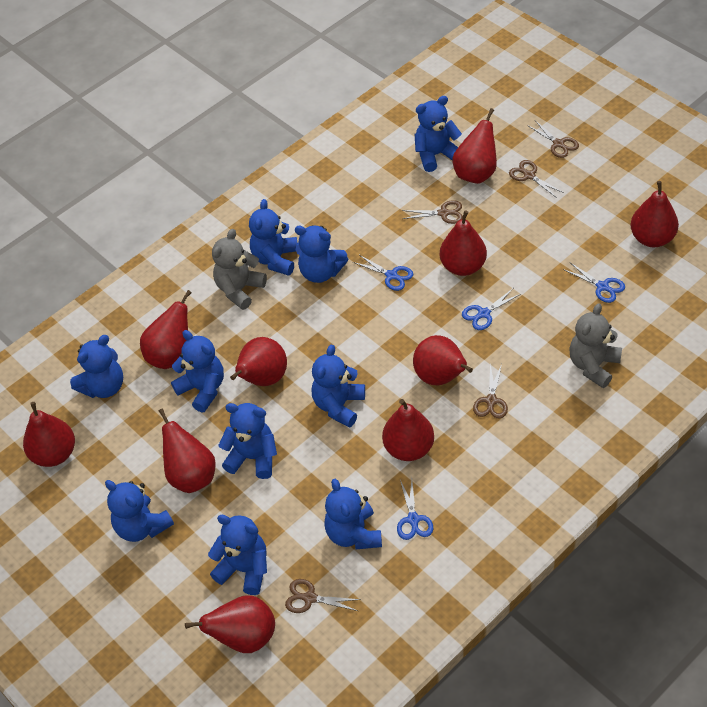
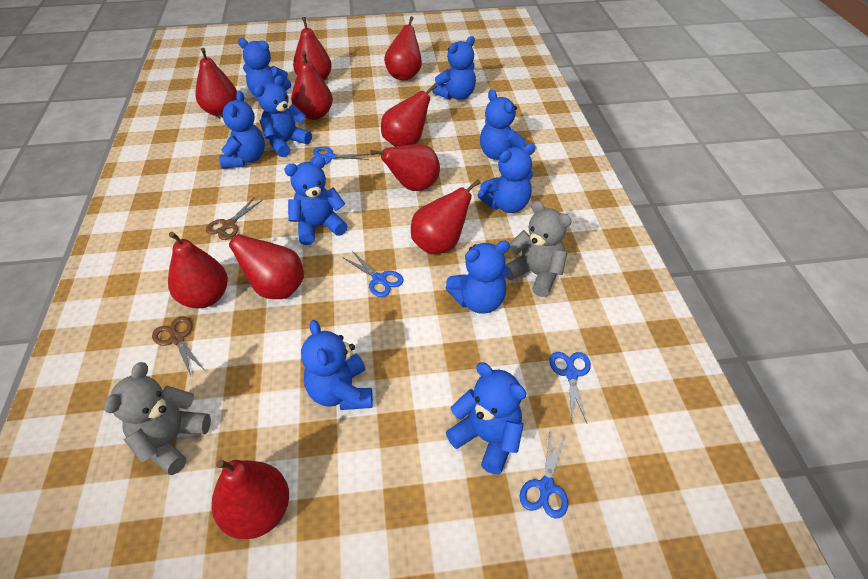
brown scissors: 5 -> 2

